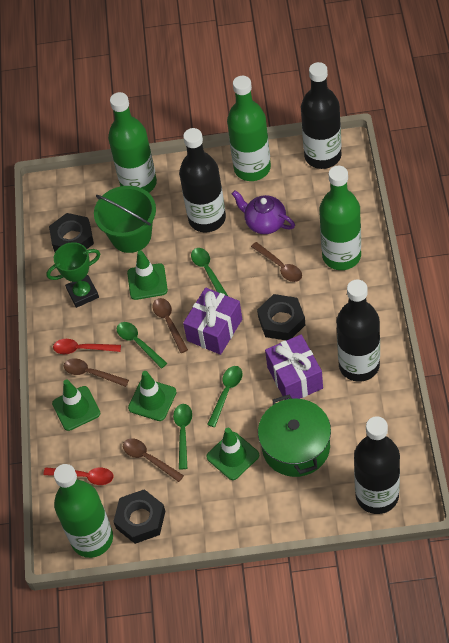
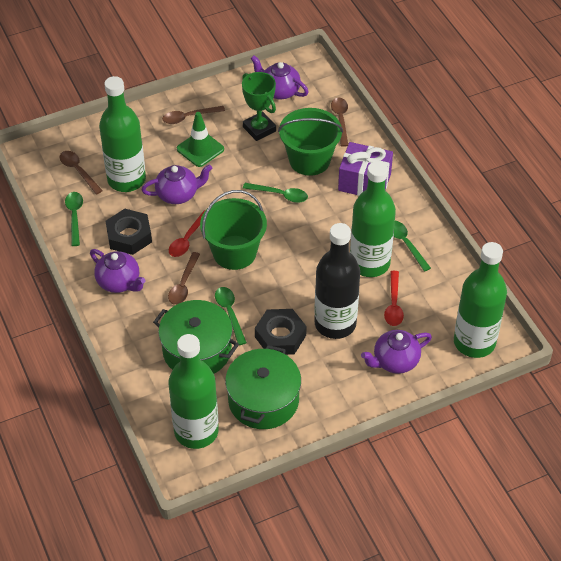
black bottle: 4 -> 1
black nut: 3 -> 2
green bucket: 1 -> 2
green pot: 1 -> 2
green traffic cone: 4 -> 1
purple gift: 2 -> 1
purple teapot: 1 -> 4

